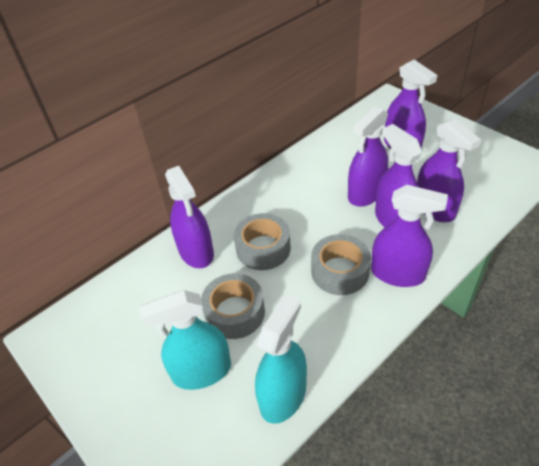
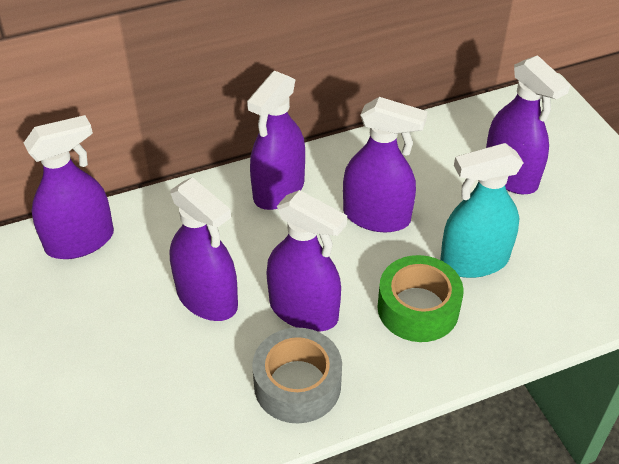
green tape: 0 -> 1
grey tape: 3 -> 1
turquoise spray bottle: 2 -> 1

